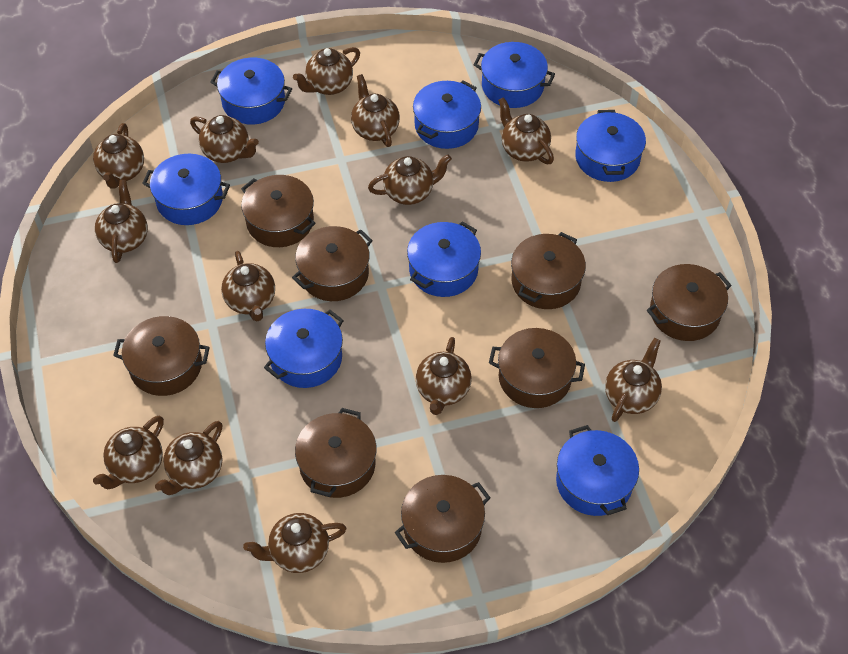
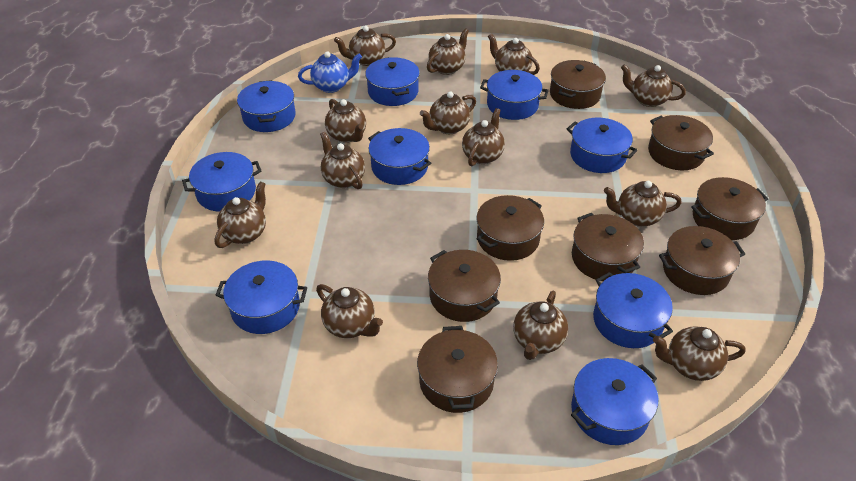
blue pot: 8 -> 9
blue teapot: 0 -> 1

